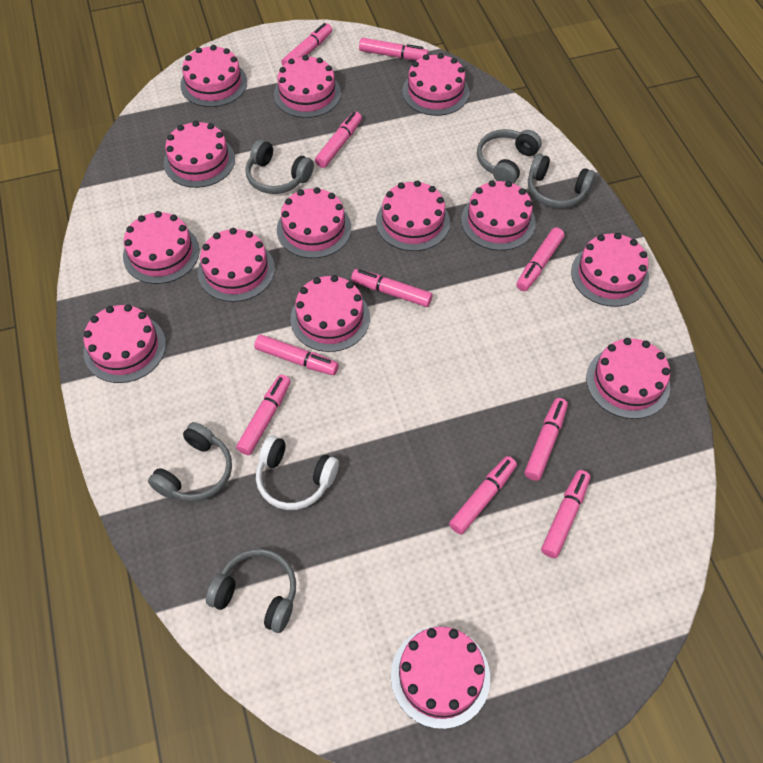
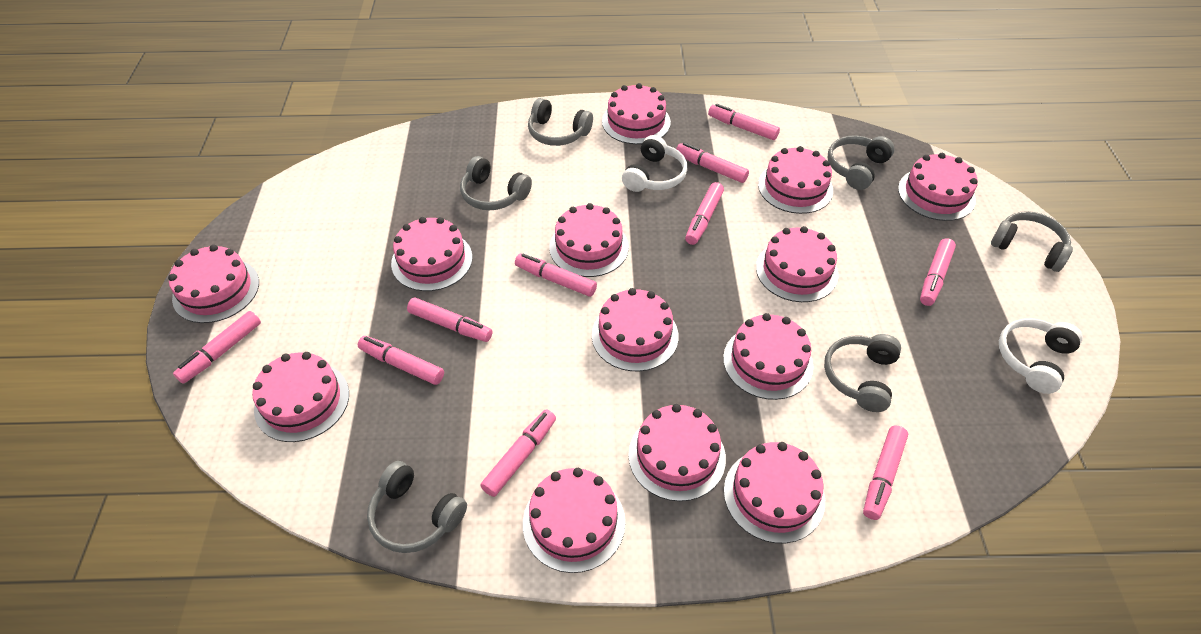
grey headphones: 5 -> 6
pink cake: 14 -> 13
white headphones: 1 -> 2

